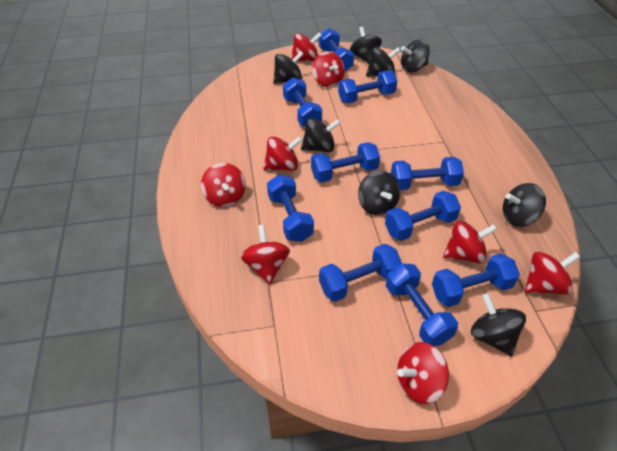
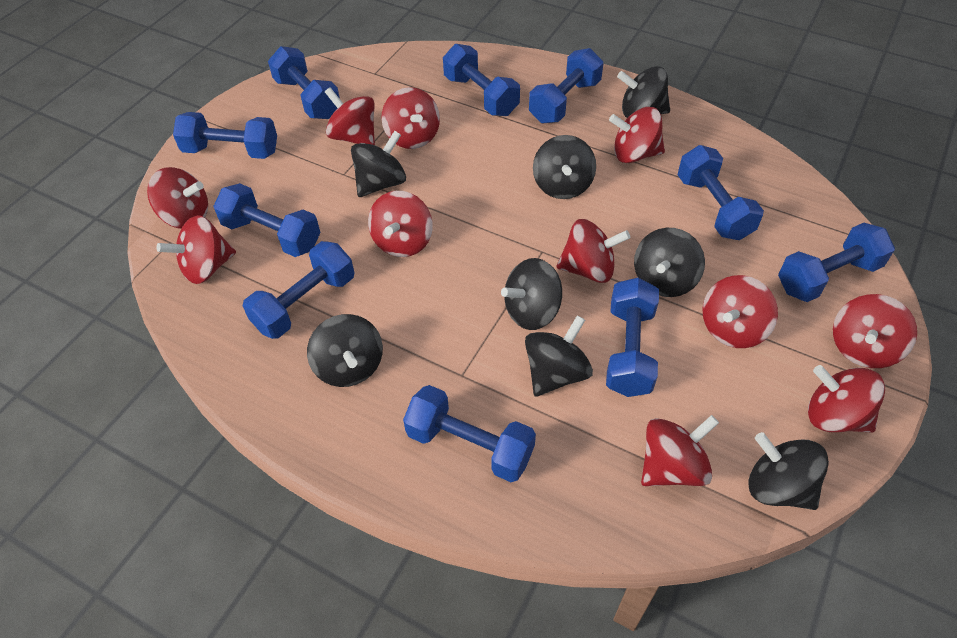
red spinning top: 8 -> 11

